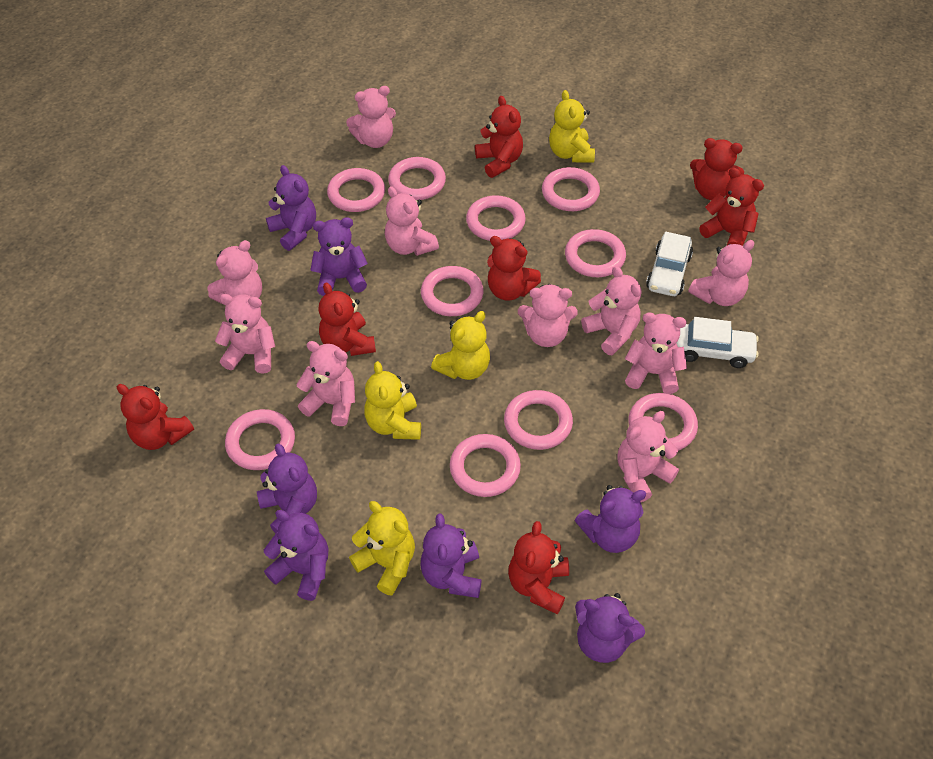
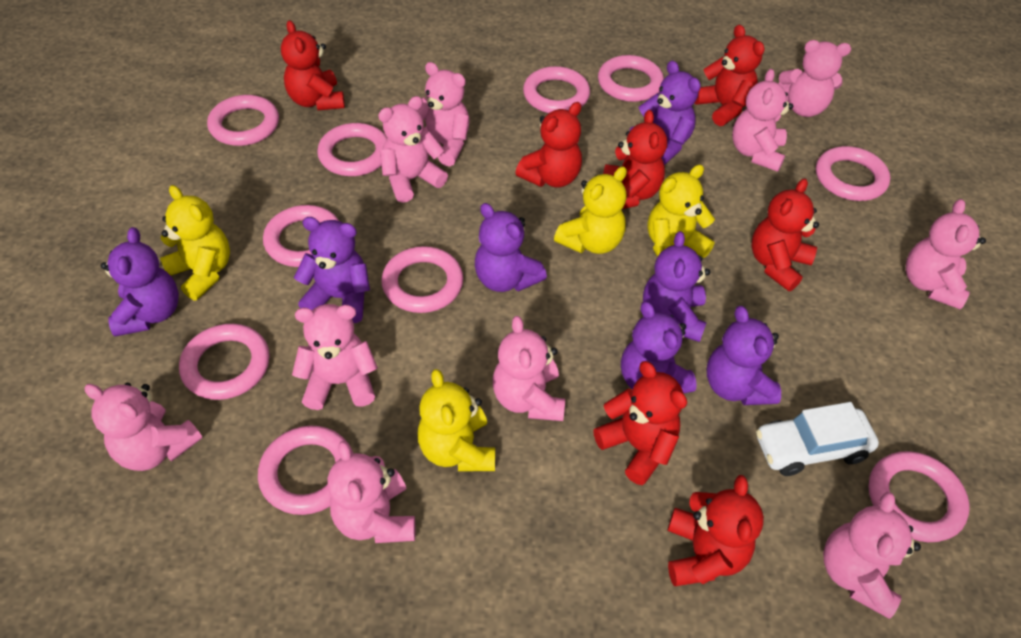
white car: 2 -> 1

